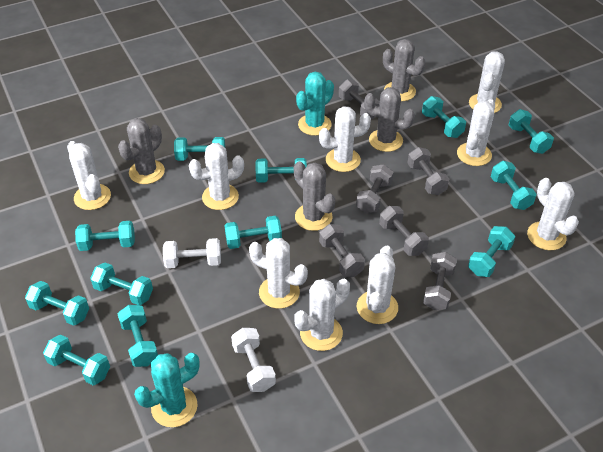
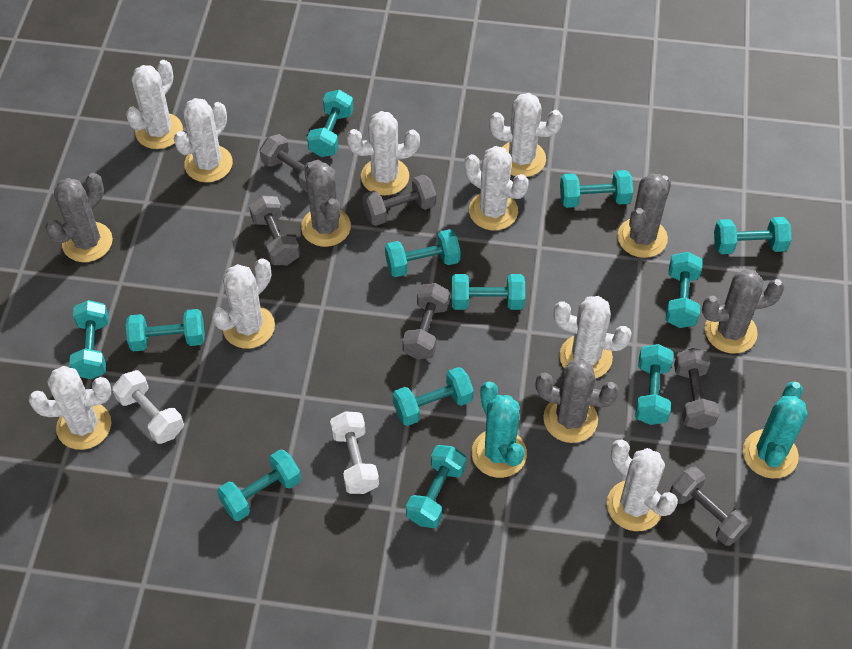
grey cactus: 4 -> 5

